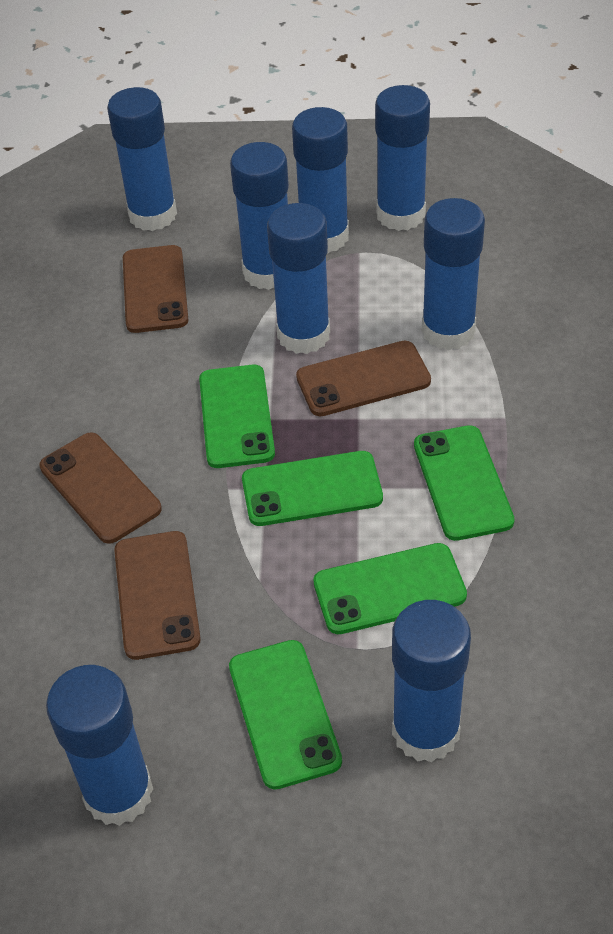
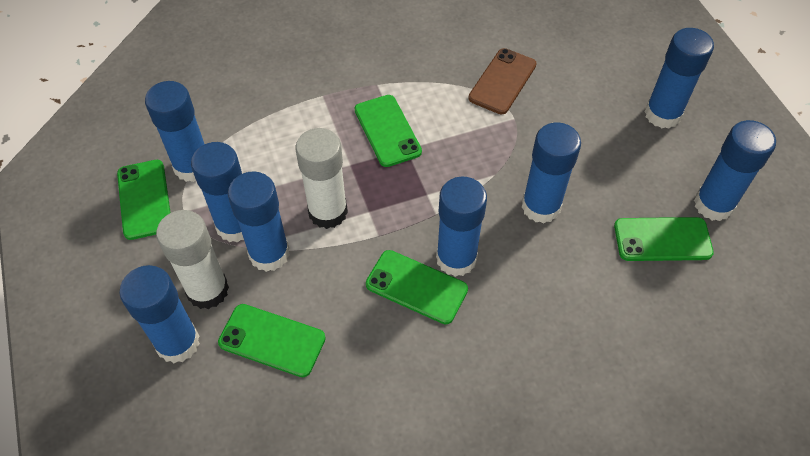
brown phone: 4 -> 1
white glue stick: 0 -> 2

